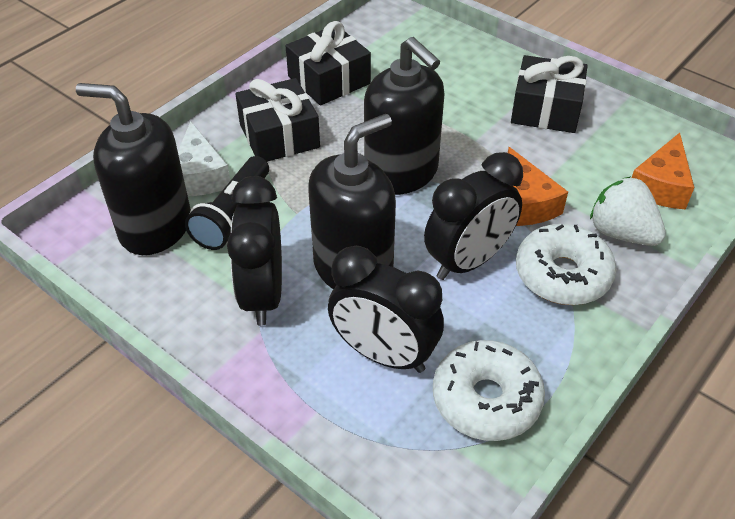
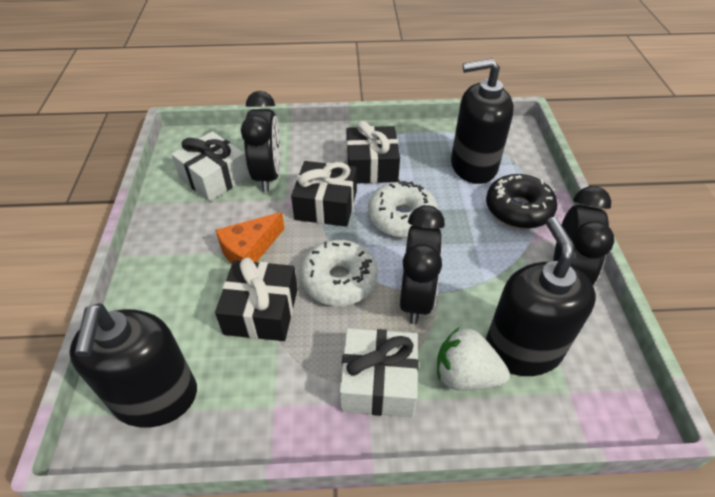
black donut: 0 -> 1
black flashlight: 1 -> 0
orange cheese: 2 -> 1
white cheese: 1 -> 0
white gift: 0 -> 2

